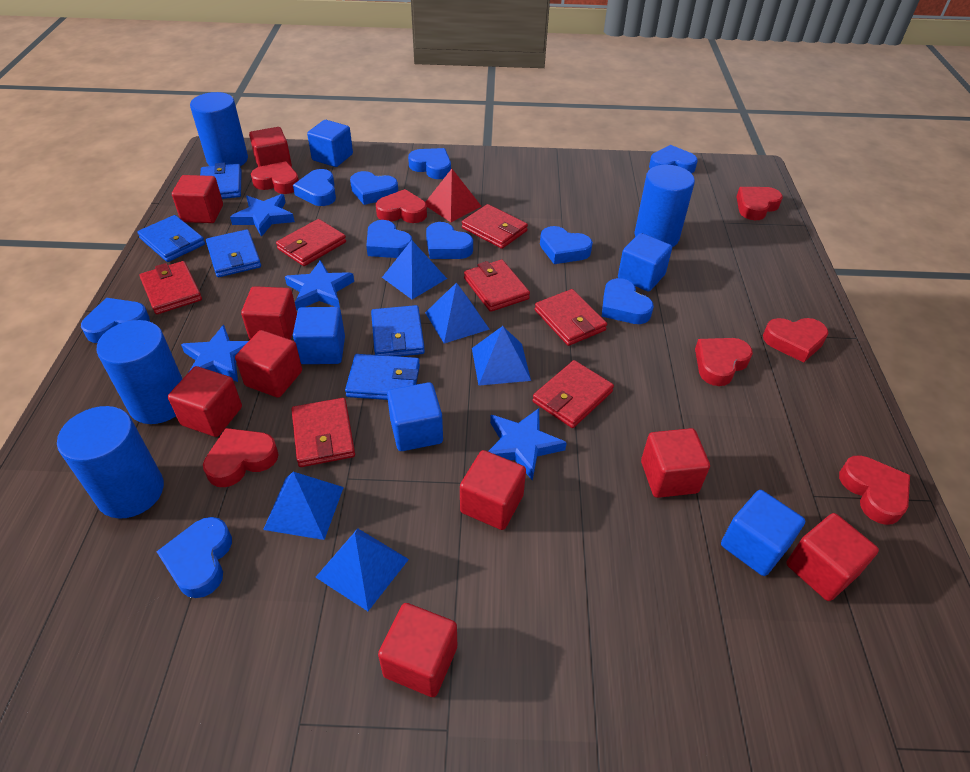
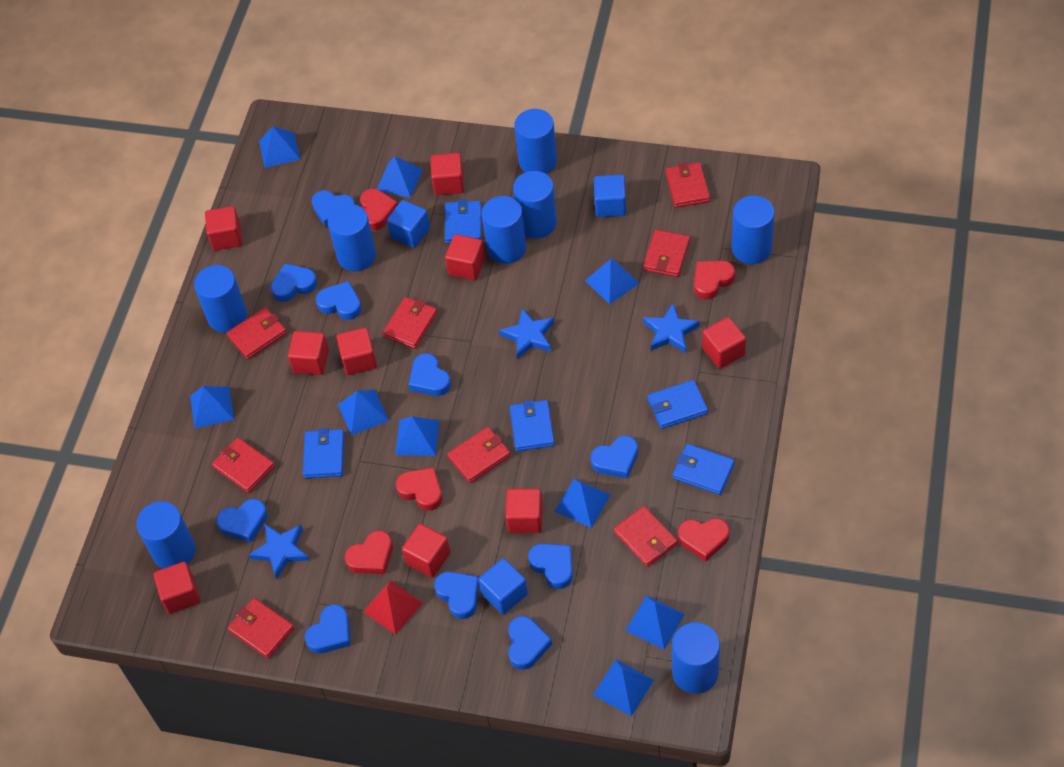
blue cube: 5 -> 3
blue cylinder: 4 -> 8
blue pyramid: 5 -> 9
blue star: 4 -> 3
red heart: 7 -> 5
red wallet: 7 -> 8

